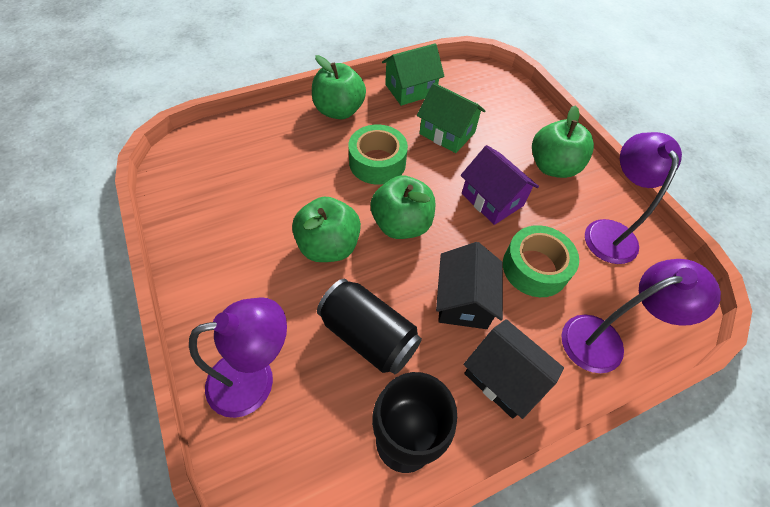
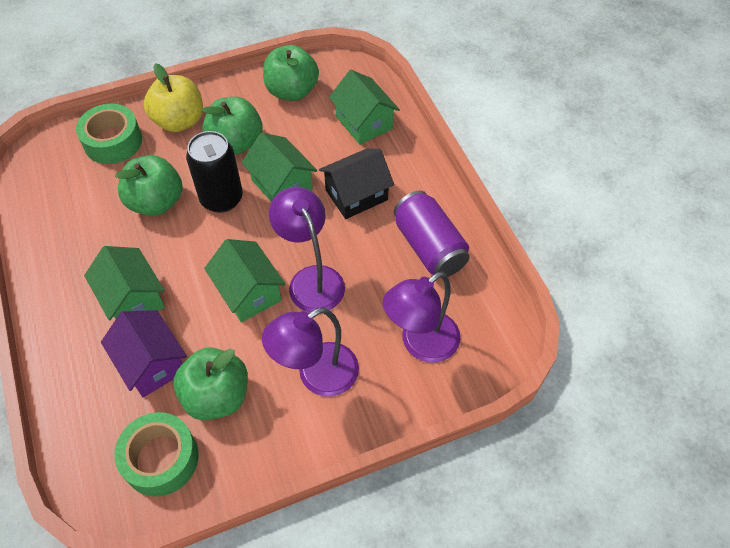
black goblet: 1 -> 0
black house: 2 -> 1
green house: 2 -> 4
purple can: 0 -> 1
yellow apple: 0 -> 1

